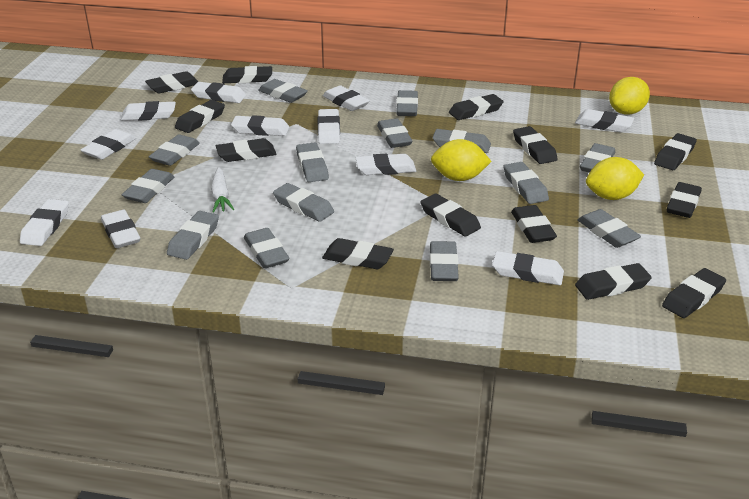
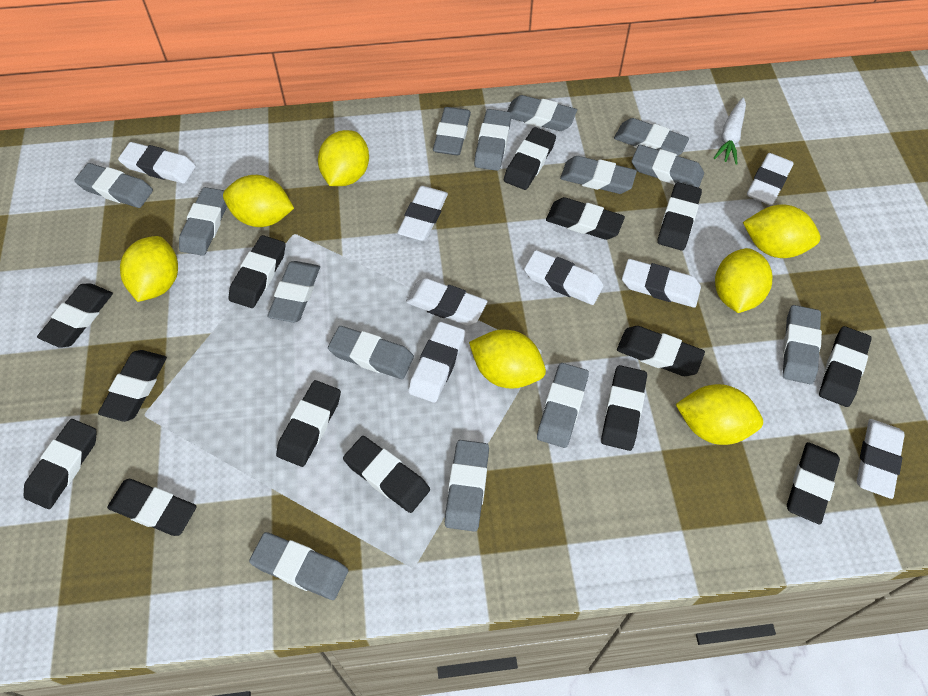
black eraser: 13 -> 14
white eraser: 11 -> 8
yellow lemon: 3 -> 7

